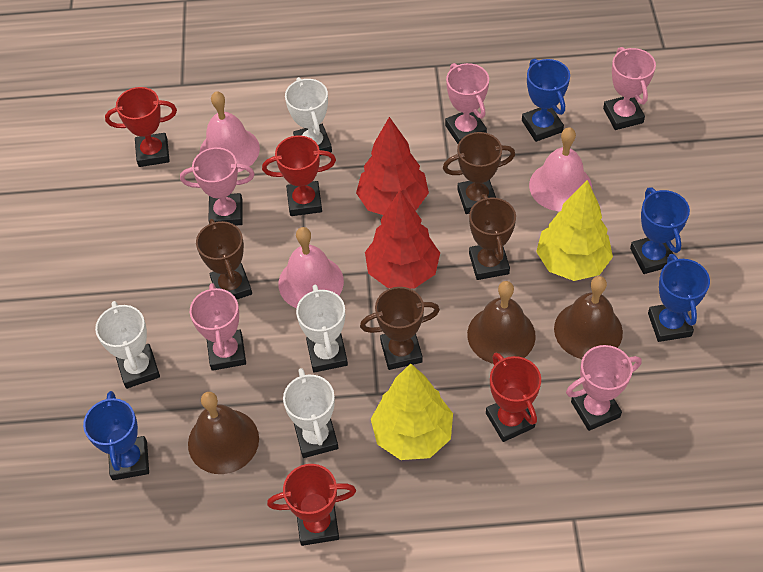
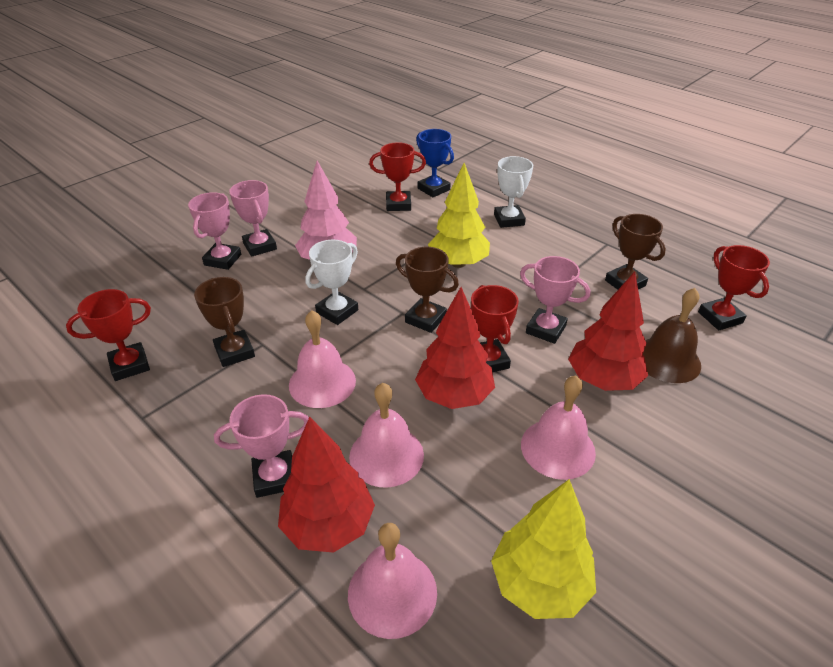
blue trophy: 4 -> 1
brown bell: 3 -> 1
brown trophy: 4 -> 3
pink bell: 3 -> 4
pink tree: 0 -> 1
pink trophy: 5 -> 4
red tree: 2 -> 3
white trophy: 4 -> 2

